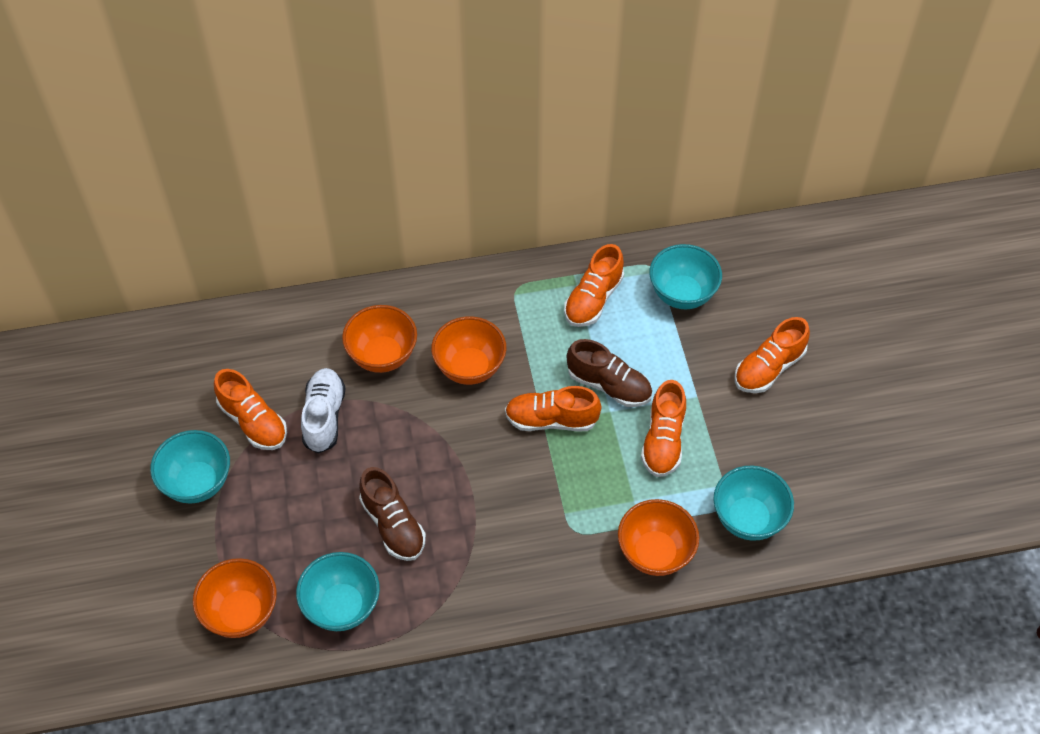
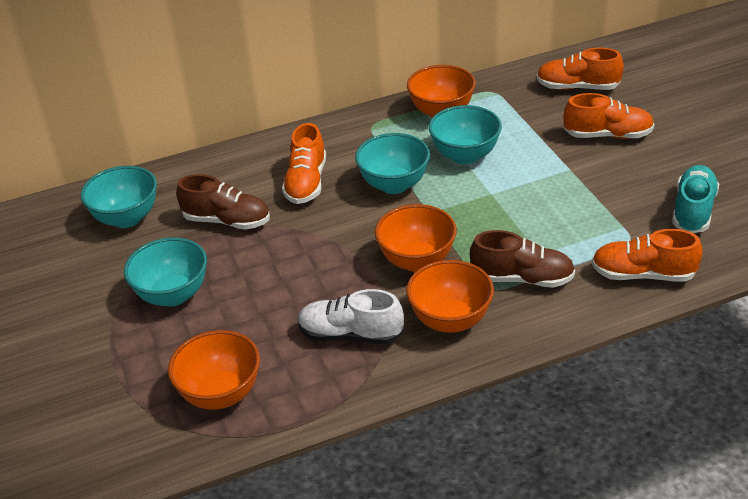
orange shoe: 5 -> 4
turquoise shoe: 0 -> 1

